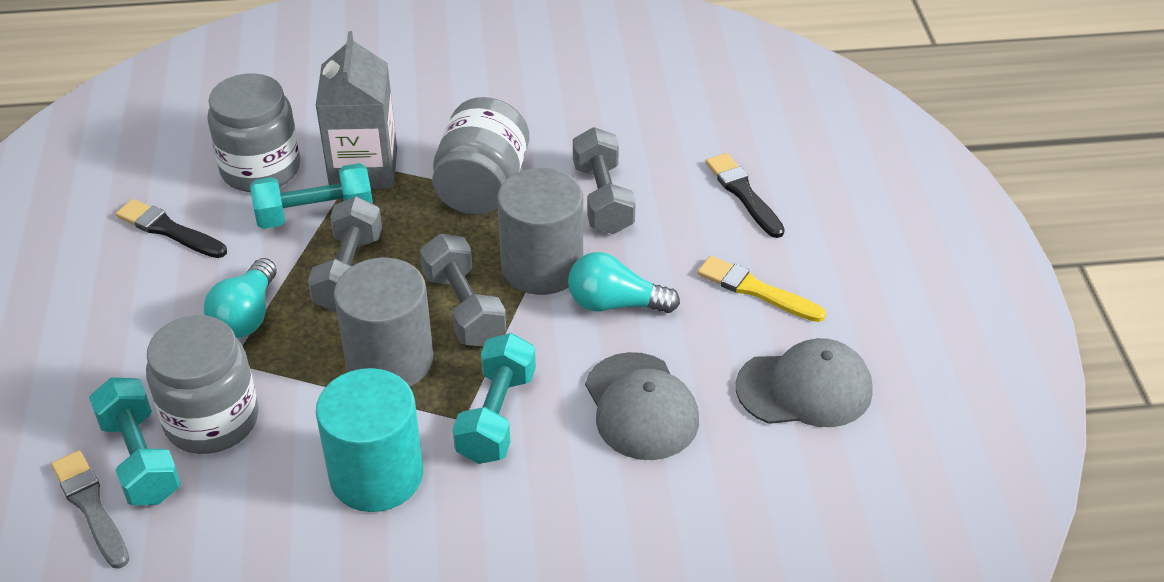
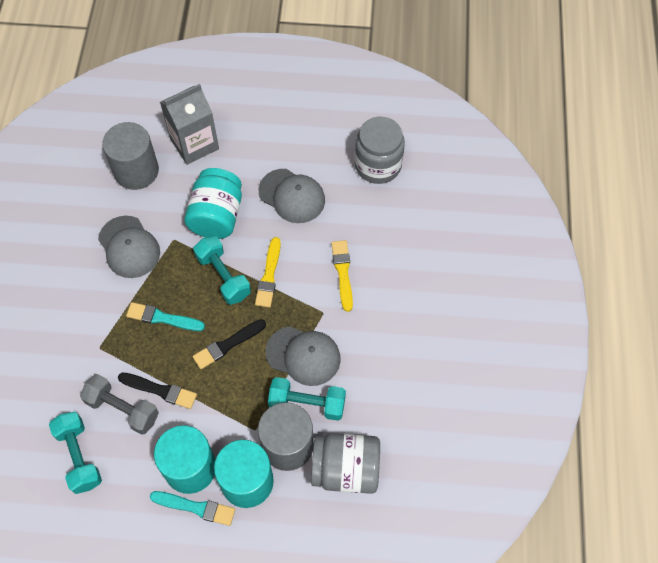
grey brush: 1 -> 0
grey cap: 2 -> 3
grey dumbbell: 3 -> 1
grey jar: 3 -> 2
turquoise brush: 0 -> 2
turquoise cylinder: 1 -> 2
turquoise jar: 0 -> 1
turquoise light bulb: 2 -> 0
yellow brush: 1 -> 2

